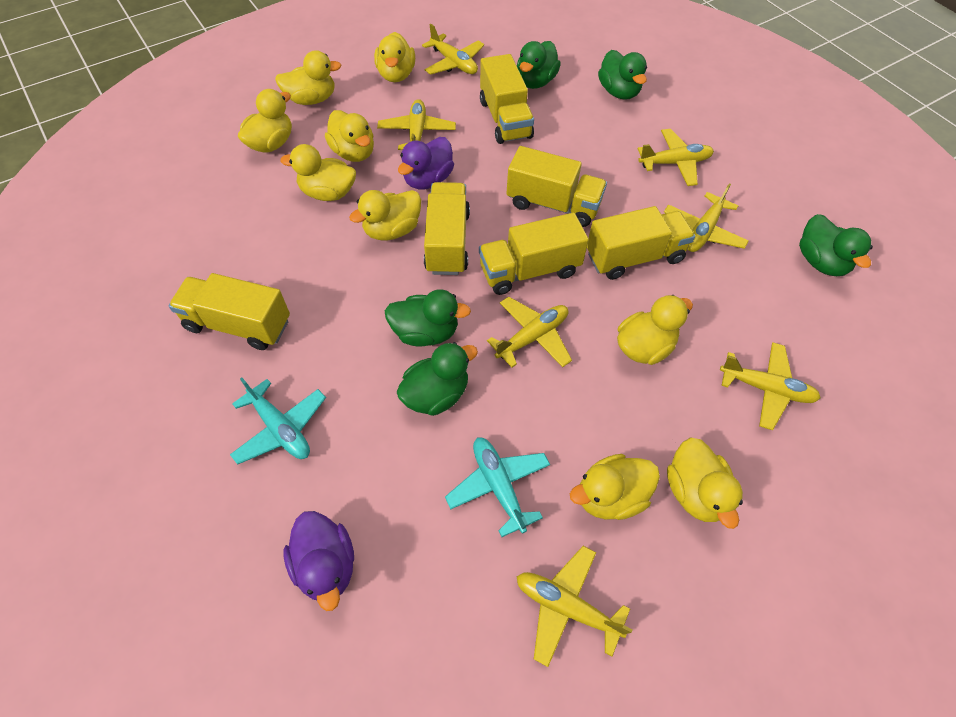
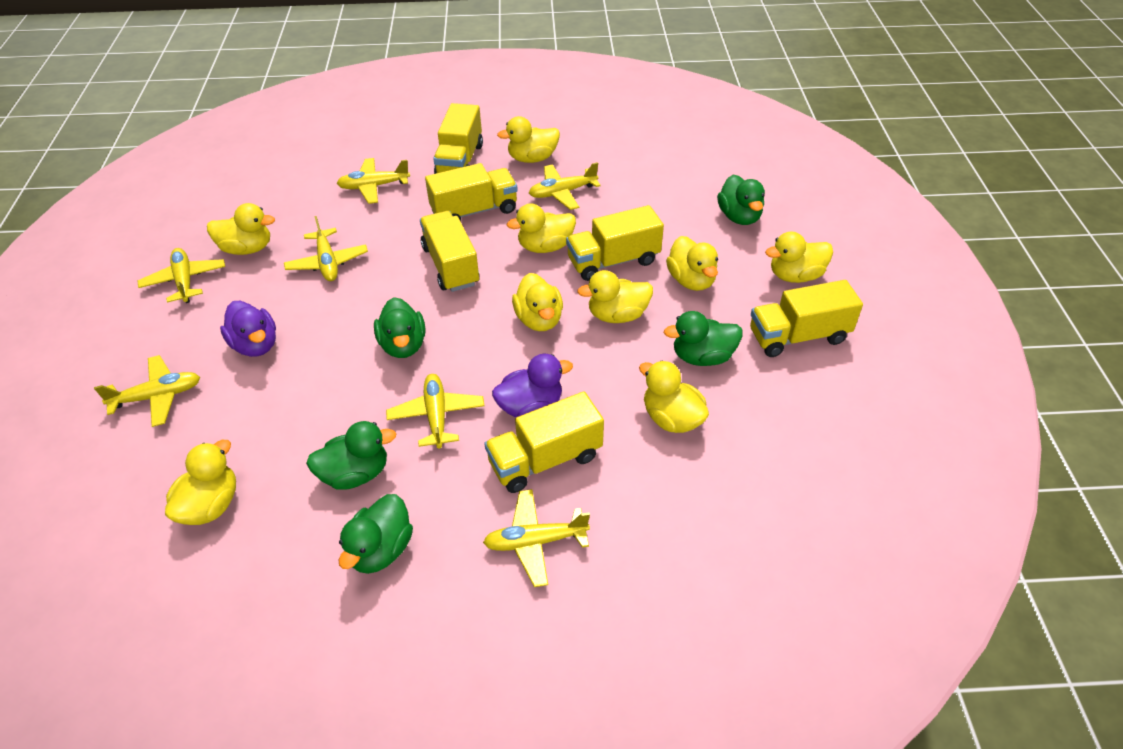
turquoise plane: 2 -> 0

